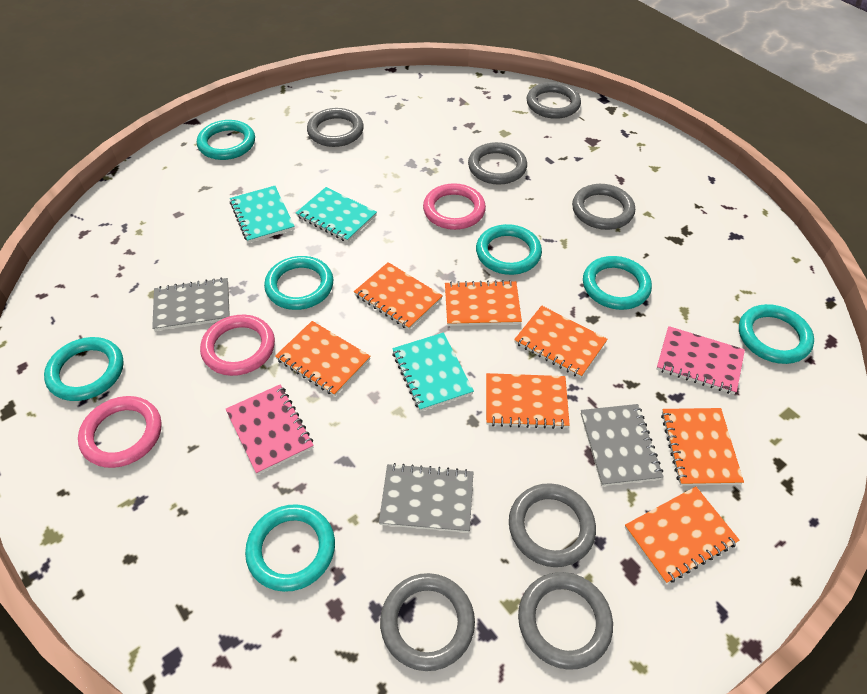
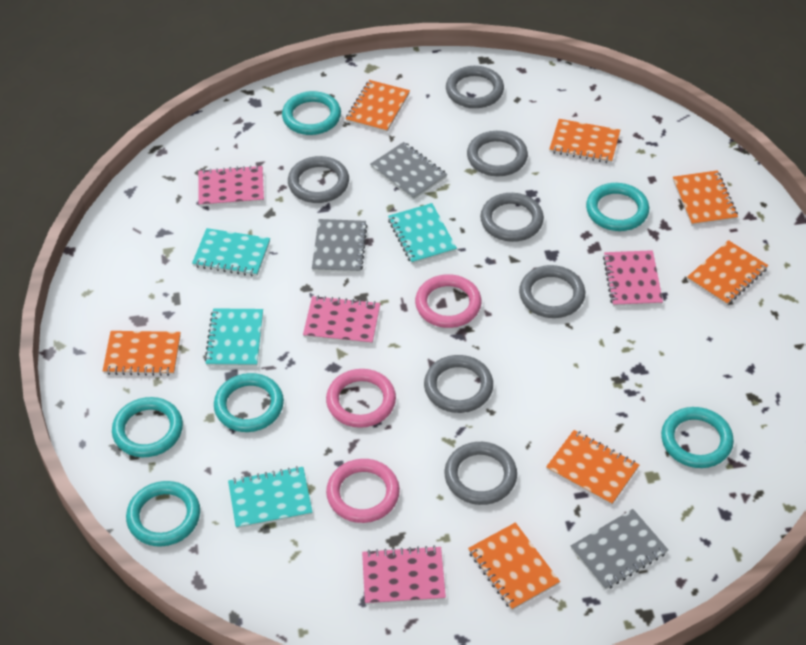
pink notebook: 2 -> 4
turquoise notebook: 3 -> 4
turquoise ring: 7 -> 6

